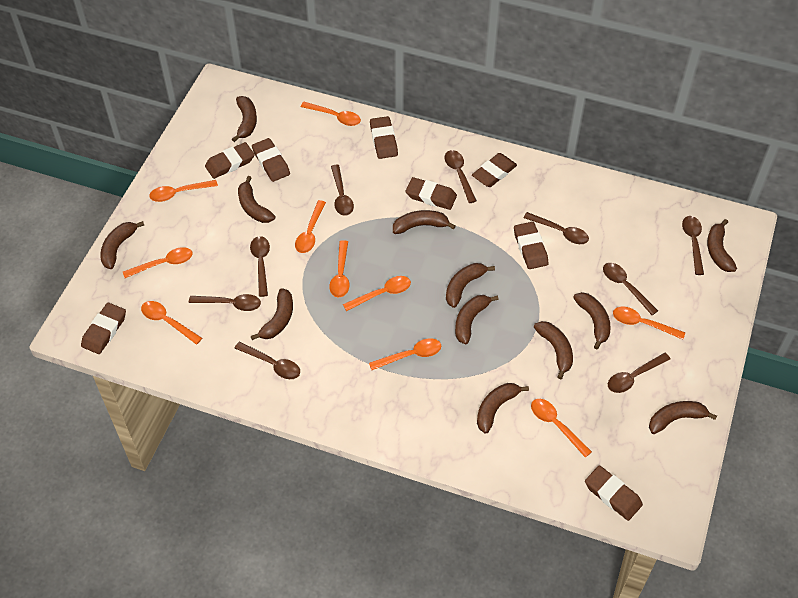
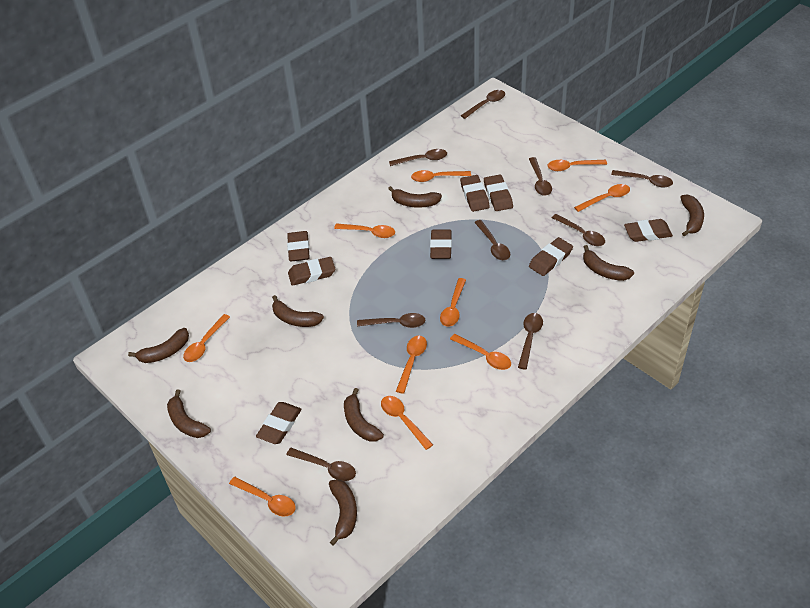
brown banana: 12 -> 8

